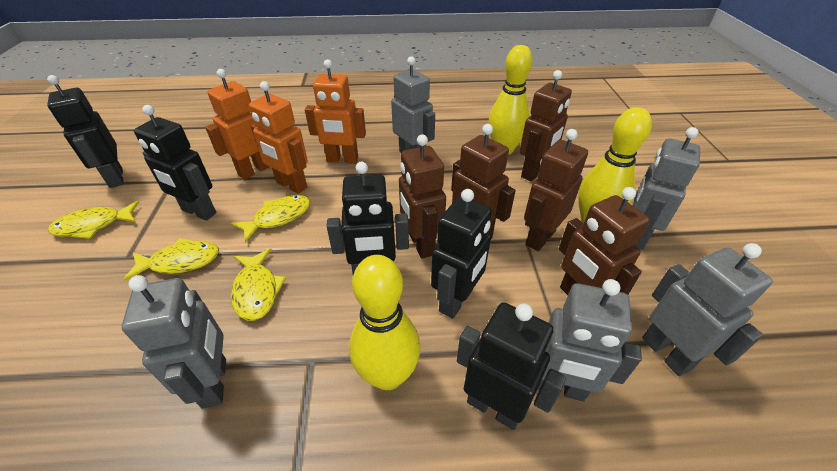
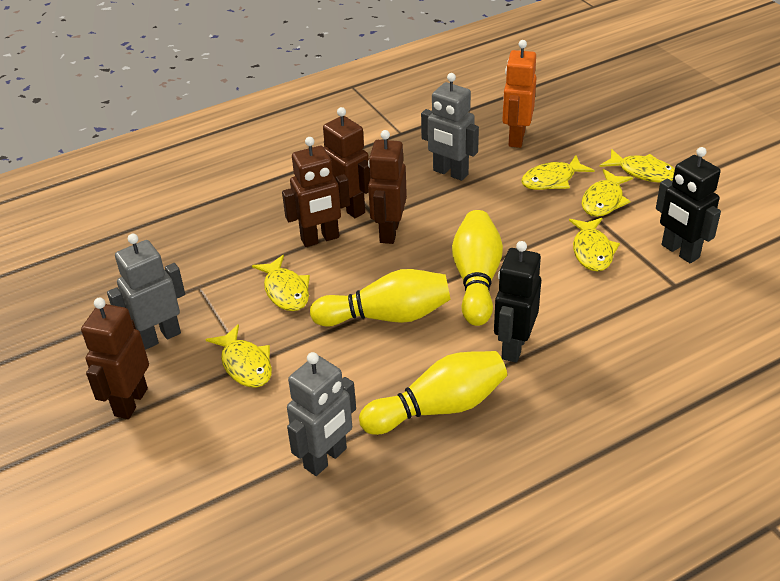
black robot: 5 -> 2
brown robot: 5 -> 4
grey robot: 5 -> 3
orange robot: 3 -> 1
yellow fish: 4 -> 6

